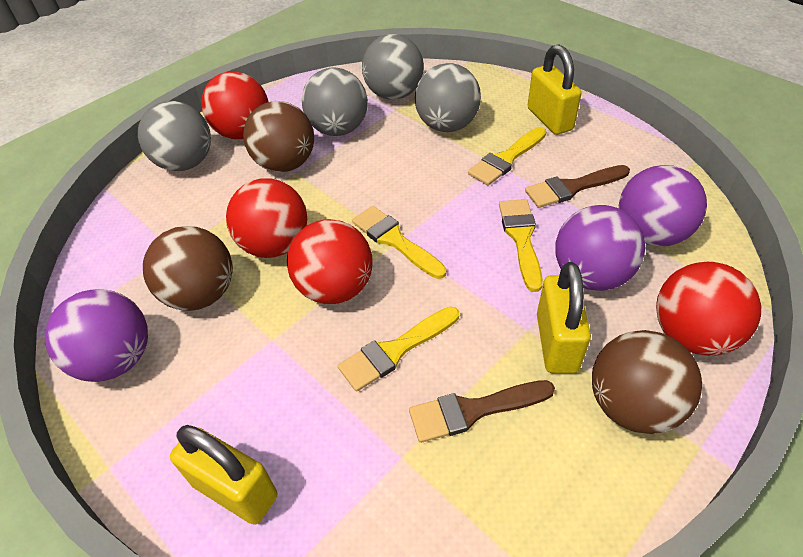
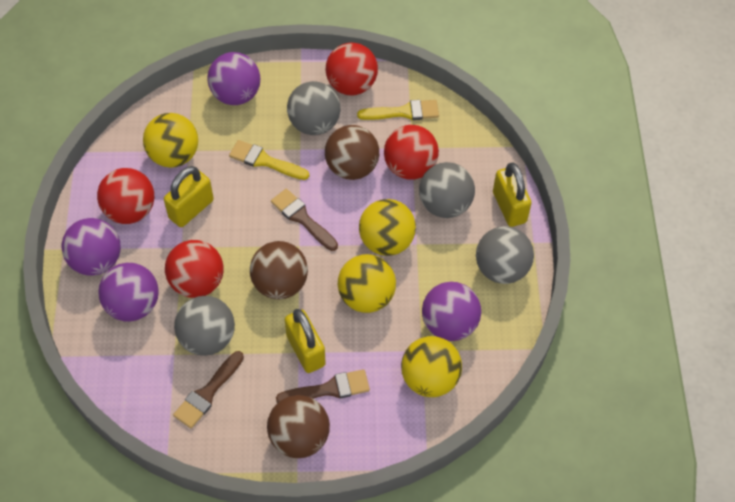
brown brush: 2 -> 3
purple ball: 3 -> 4
yellow ball: 0 -> 4
yellow brush: 4 -> 2

